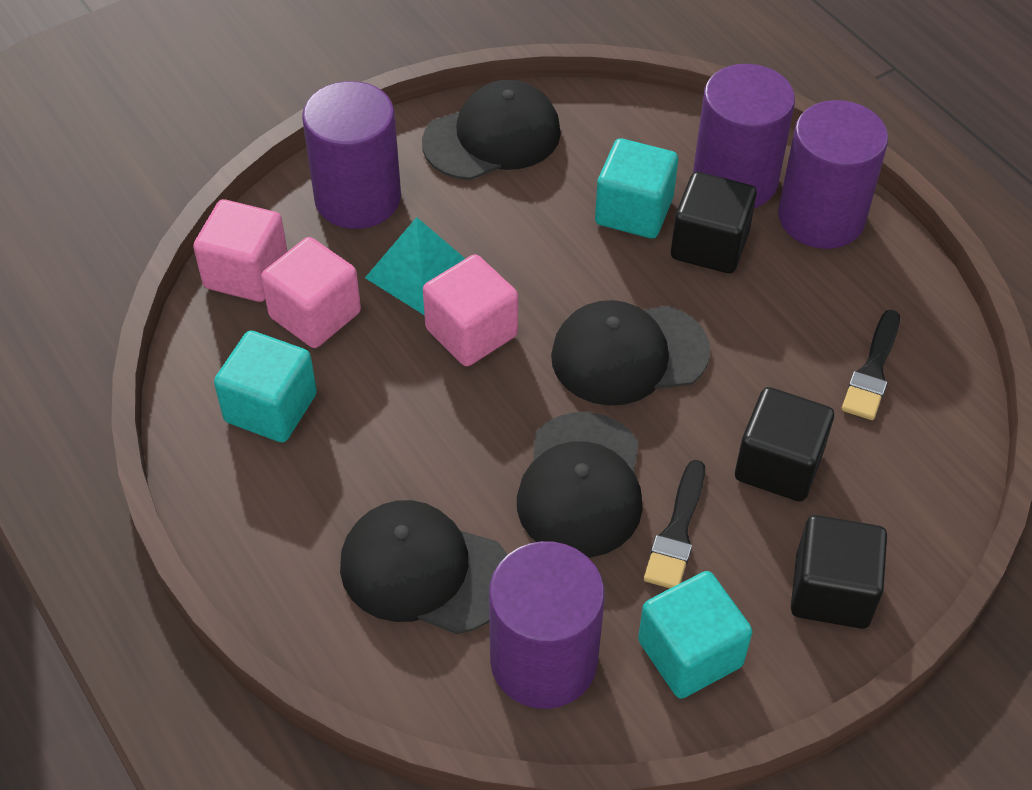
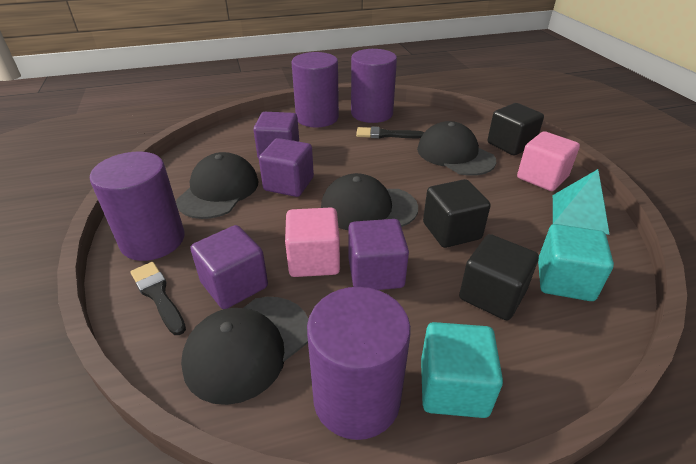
pink cube: 3 -> 2
purple cube: 0 -> 4
turquoise cube: 3 -> 2

